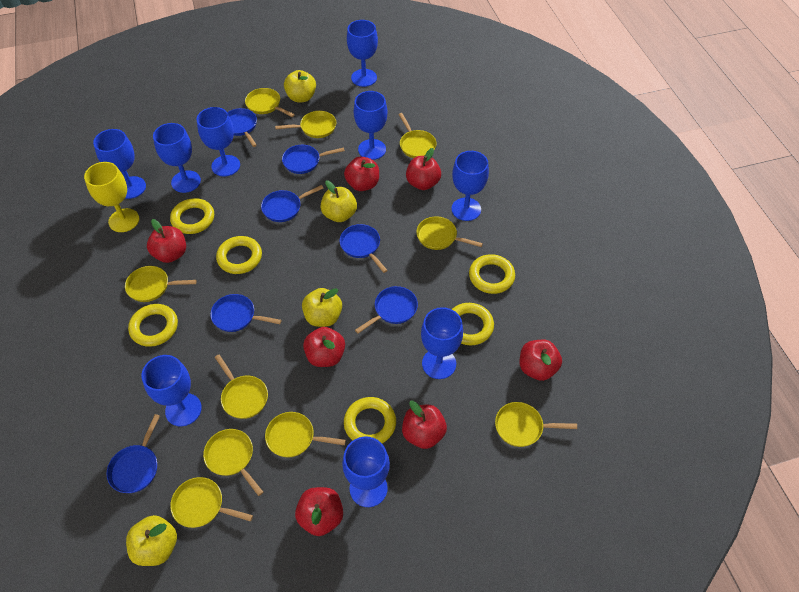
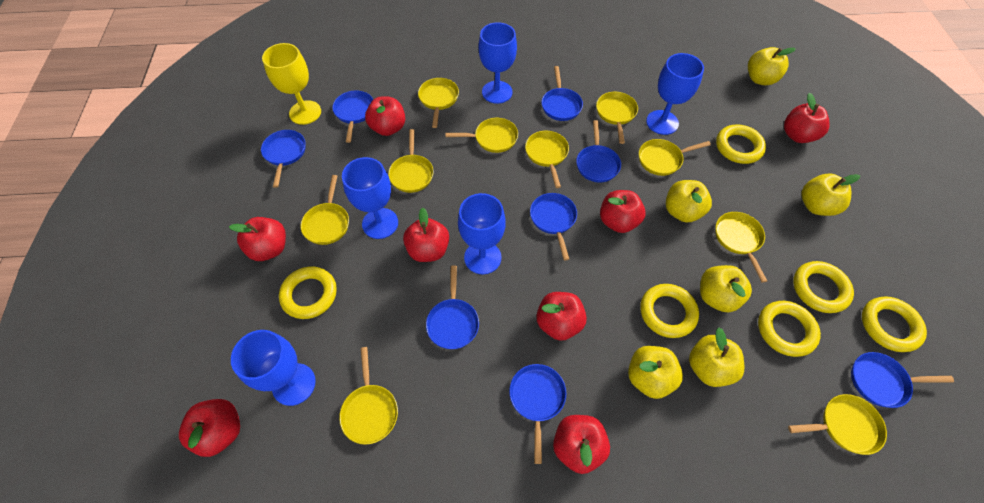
blue goblet: 9 -> 5
blue pan: 7 -> 8
red apple: 7 -> 8
yellow apple: 4 -> 6

